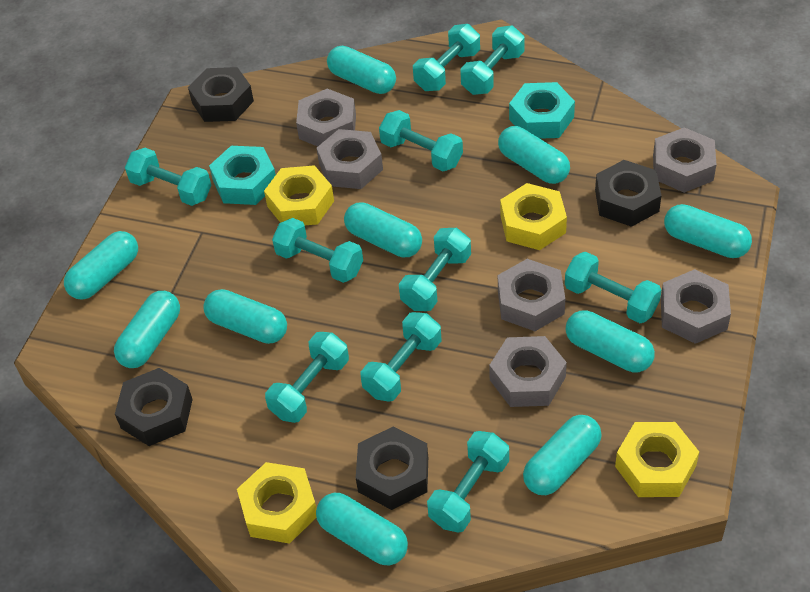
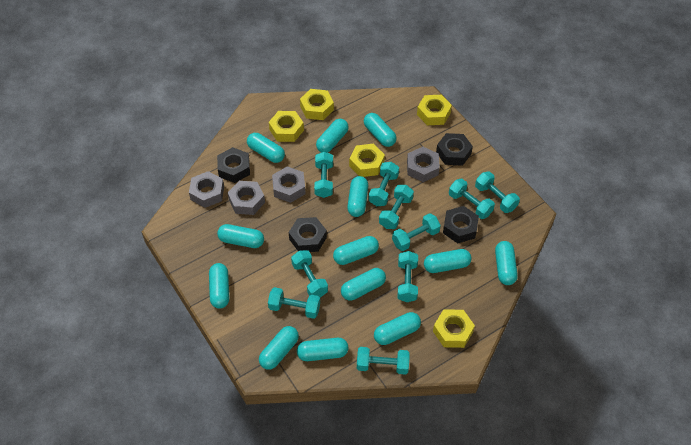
grey nut: 6 -> 4
turquoise capsule: 10 -> 13
turquoise nut: 2 -> 0
yellow nut: 4 -> 5

